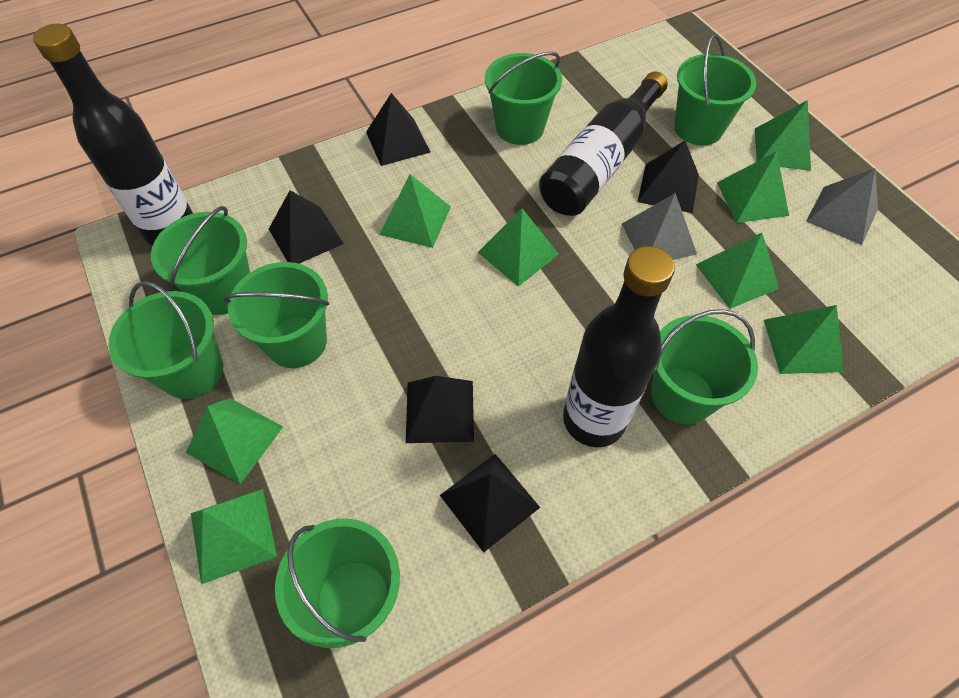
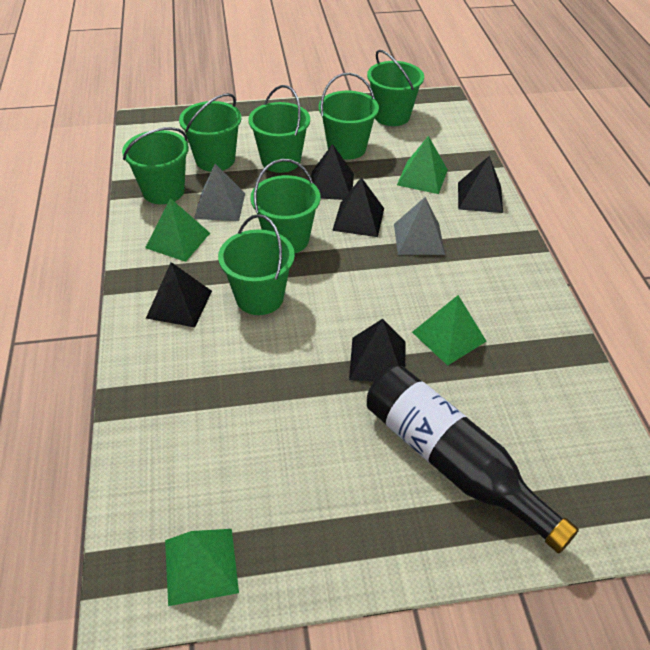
black bottle: 3 -> 1
green pyramid: 8 -> 4

